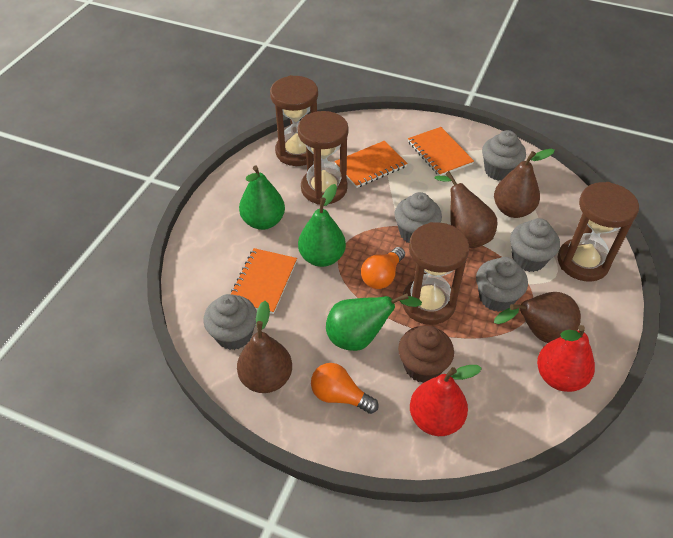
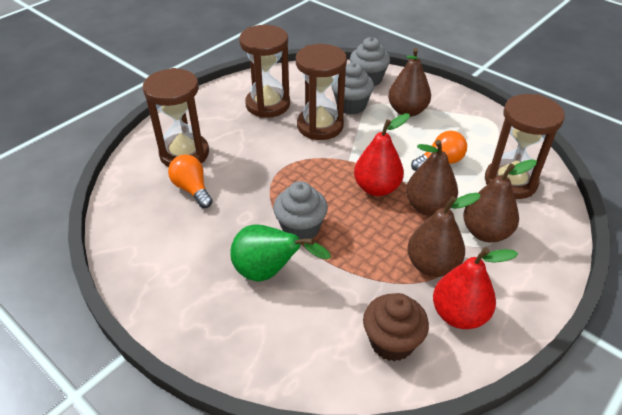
green pear: 3 -> 1
grey cupcake: 5 -> 3
orange notebook: 3 -> 0

